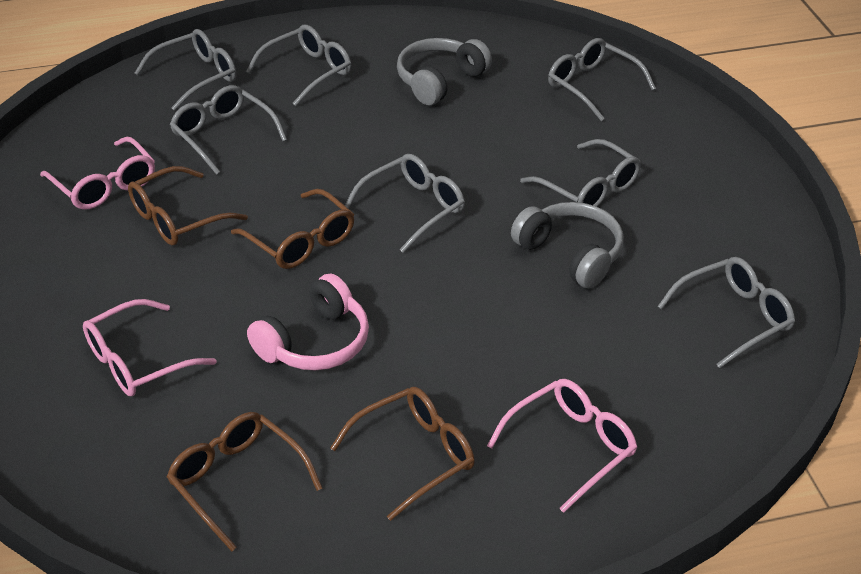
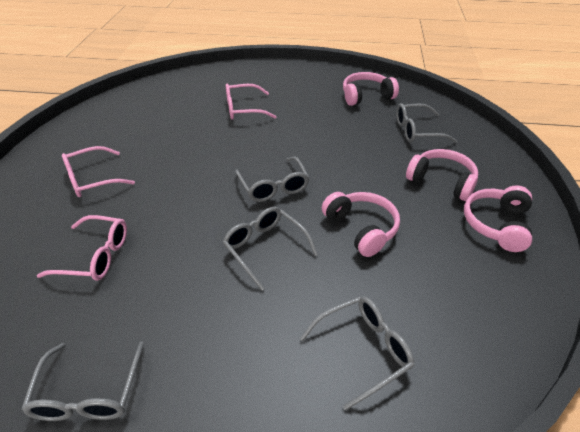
brown glasses: 4 -> 0
grey glasses: 7 -> 5
grey headphones: 2 -> 0
pink headphones: 1 -> 4

